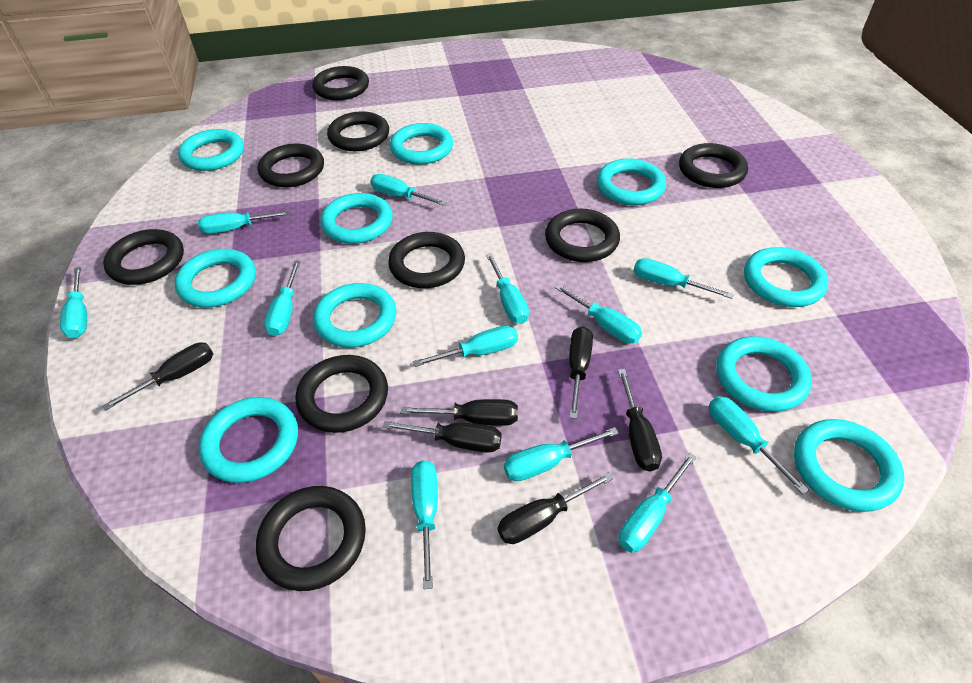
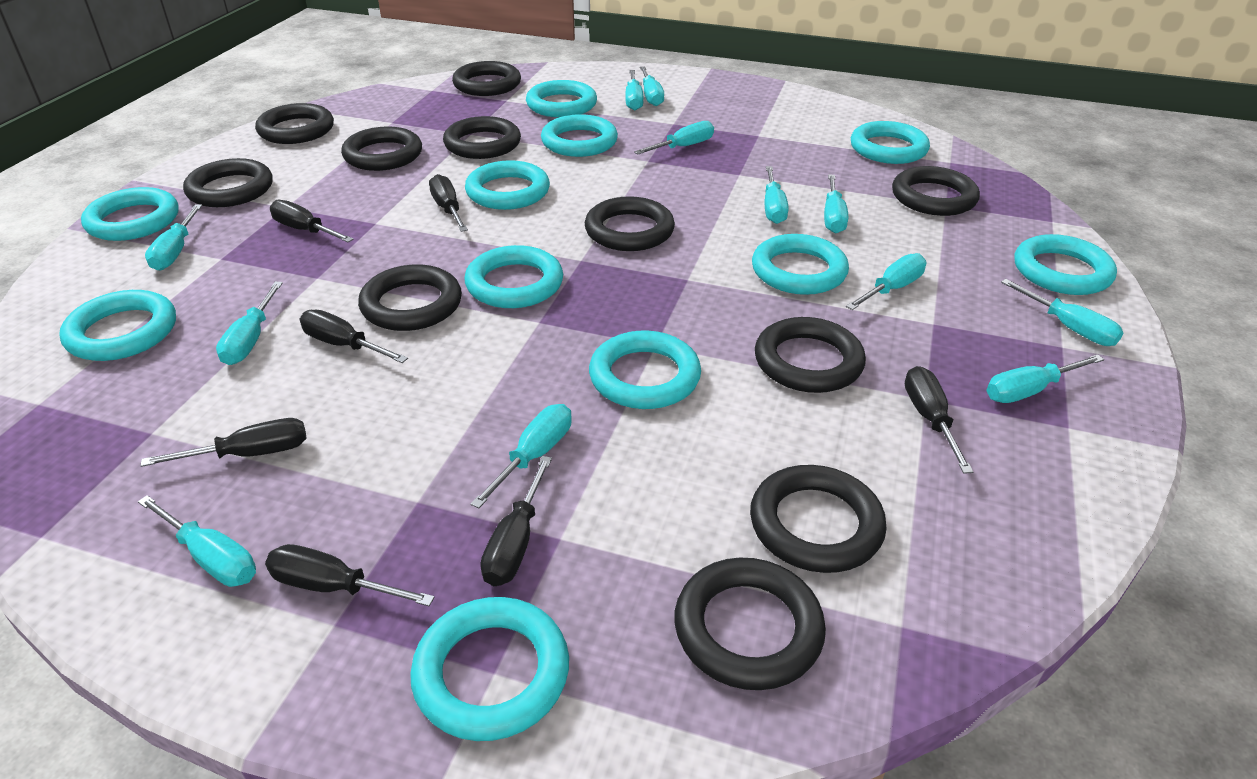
black ring: 9 -> 11
black screwdriver: 6 -> 7
turquoise ring: 10 -> 11

